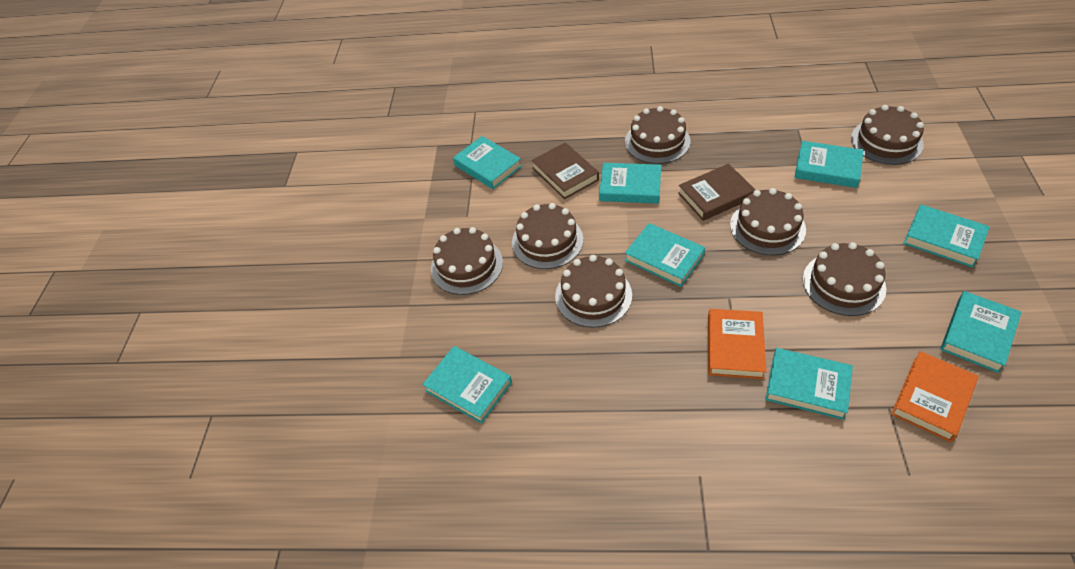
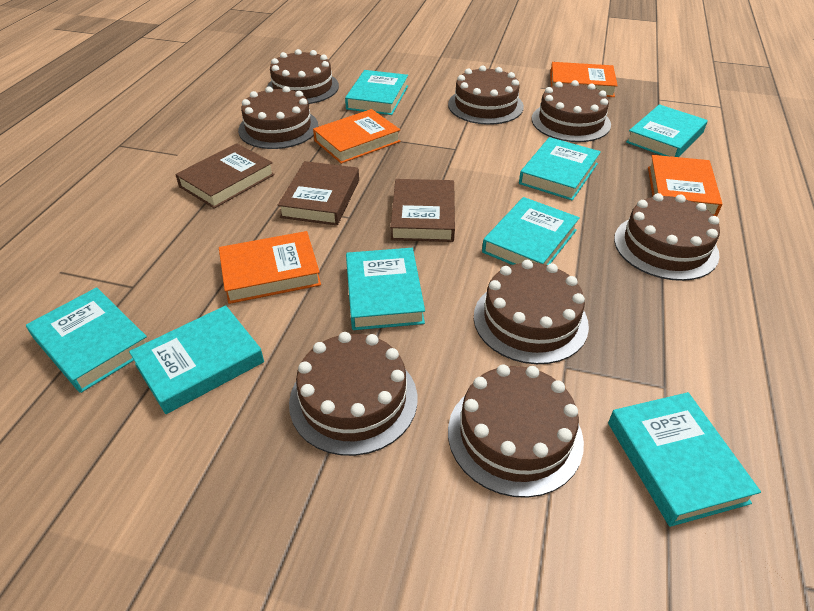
brown book: 2 -> 3
brown cake: 7 -> 8
orange book: 2 -> 4

